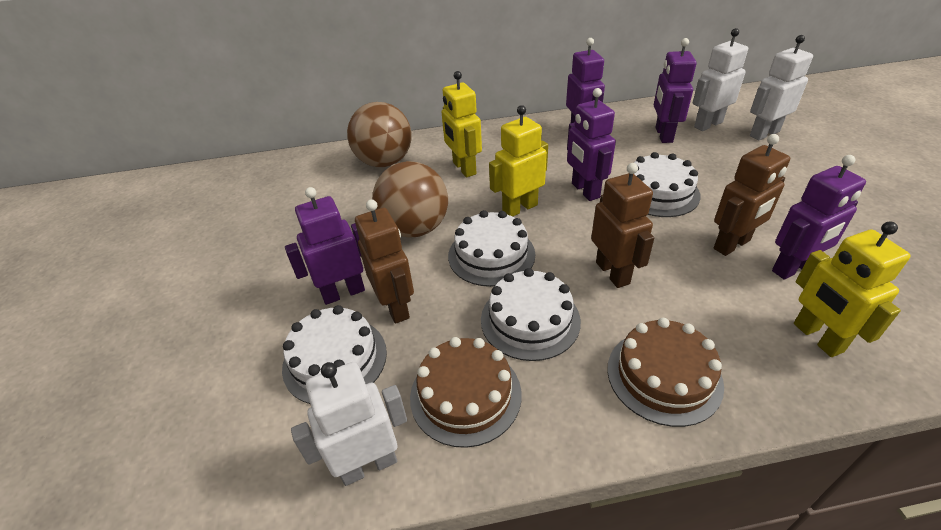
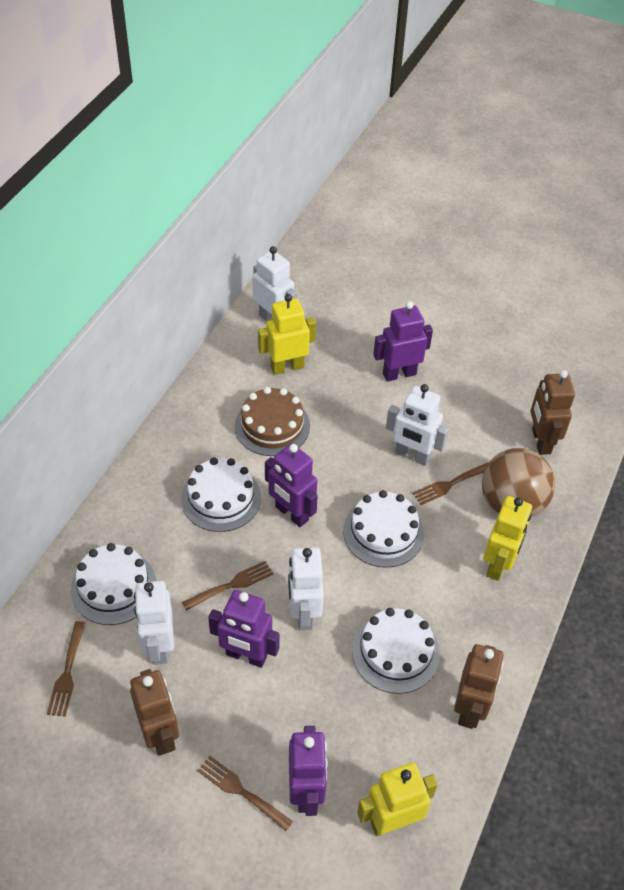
brown ball: 2 -> 1
brown cake: 2 -> 1
brown fork: 0 -> 4
purple robot: 5 -> 4
white robot: 3 -> 4

